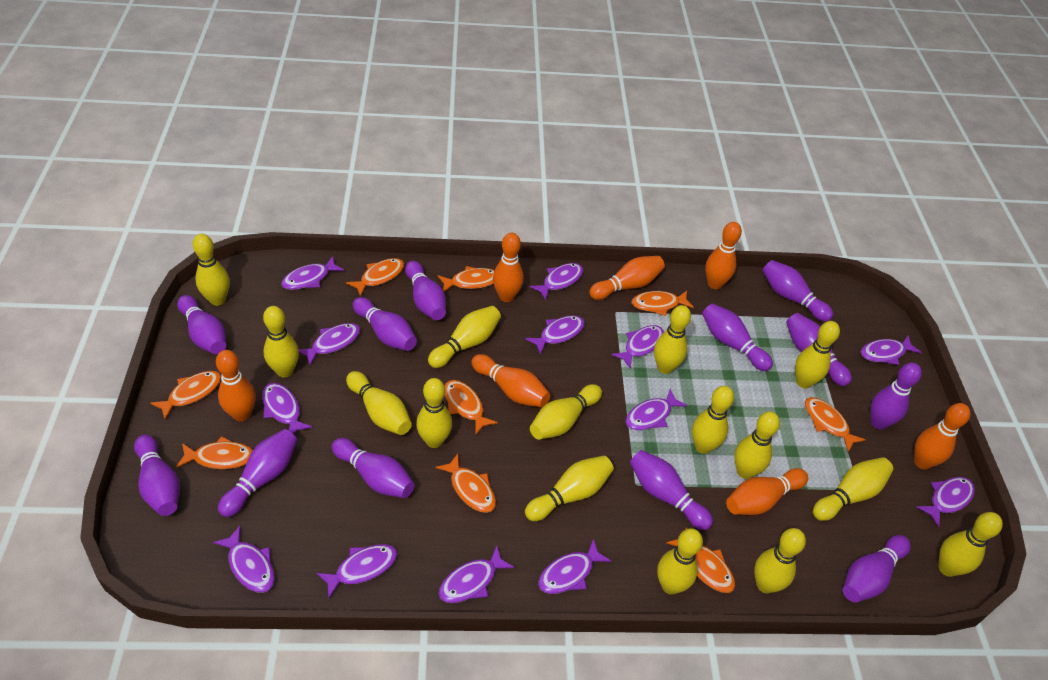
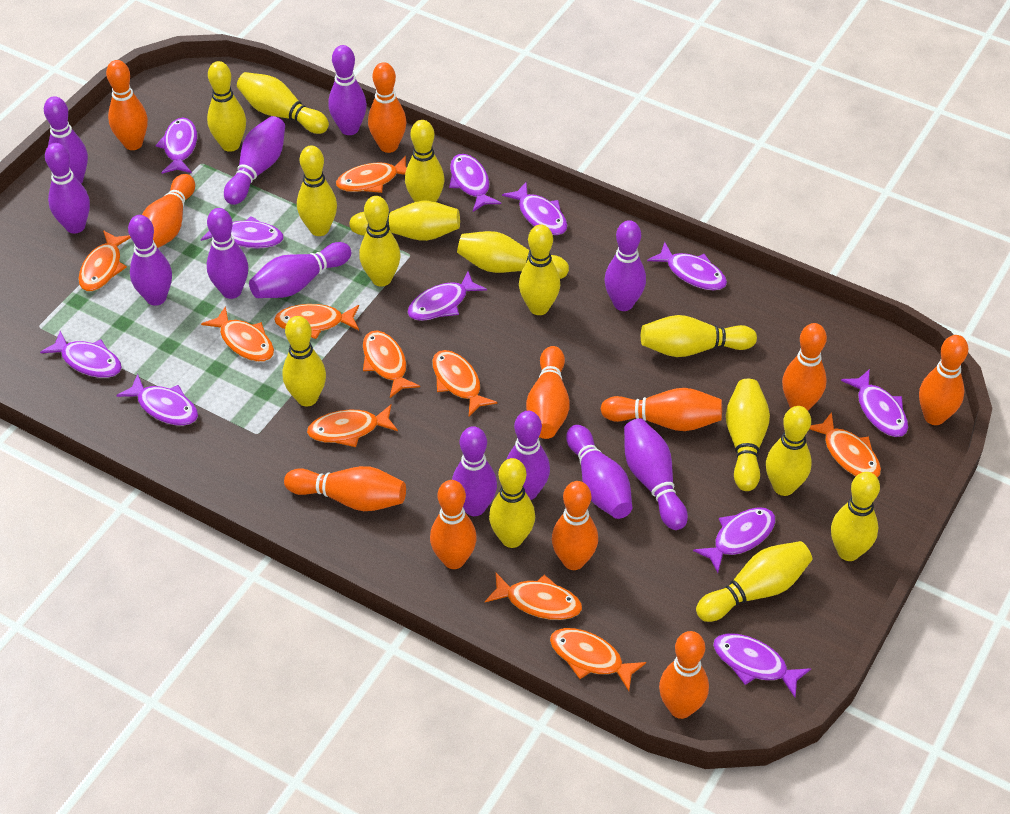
orange bowling pin: 7 -> 11
orange fish: 9 -> 10
purple fish: 13 -> 11

